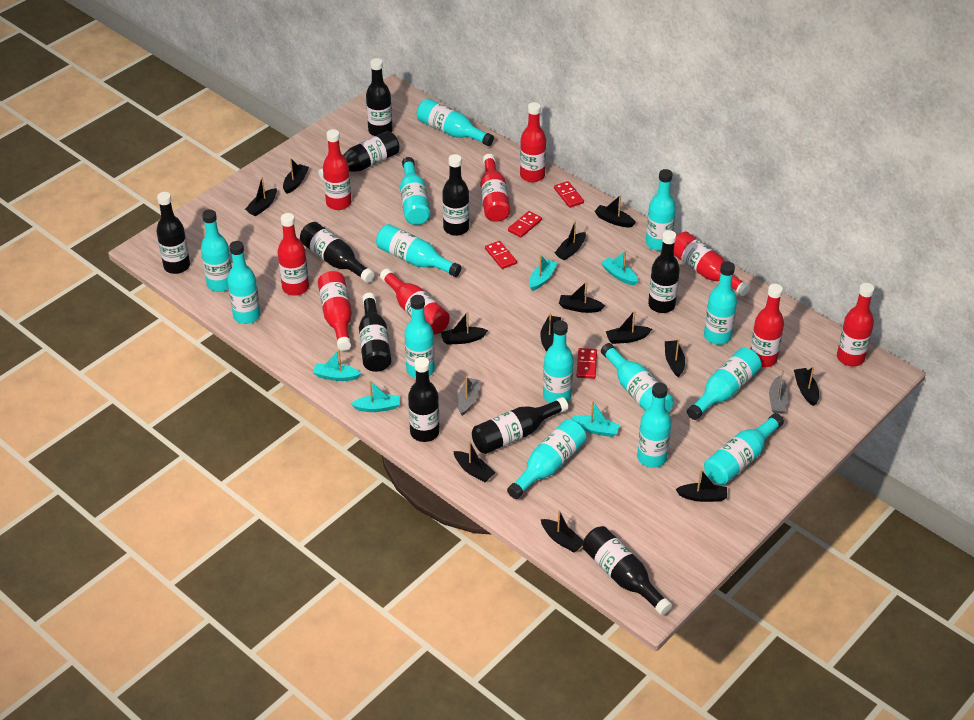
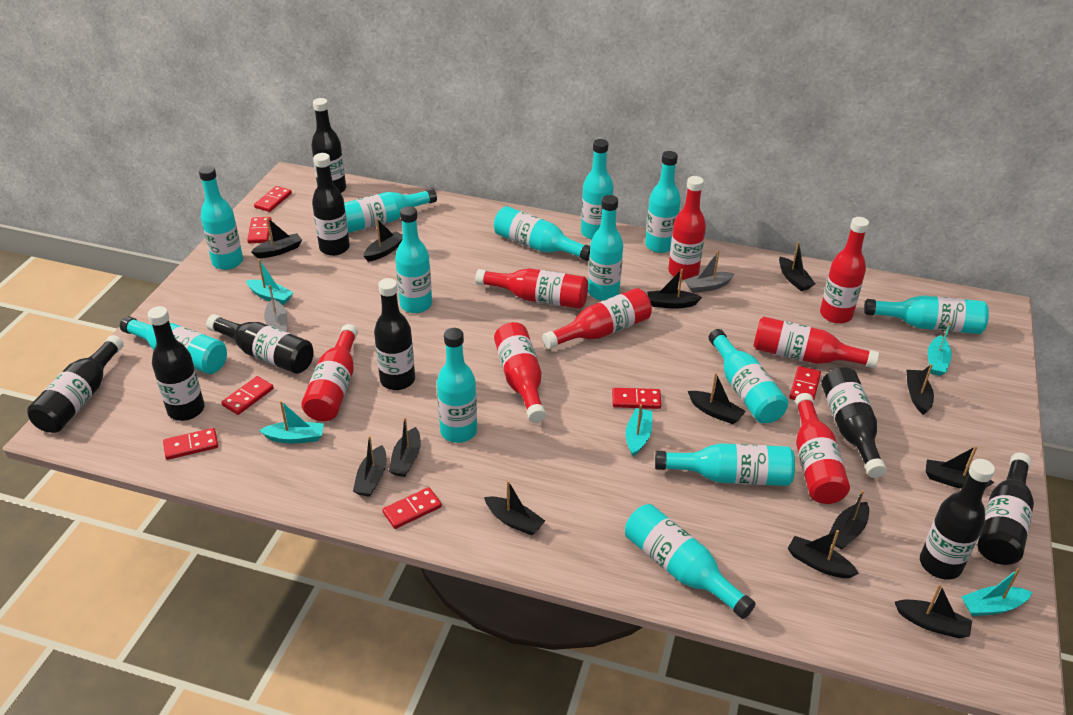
black bottle: 10 -> 9
red bottle: 9 -> 8
red domino: 4 -> 7
turquoise bottle: 14 -> 13

